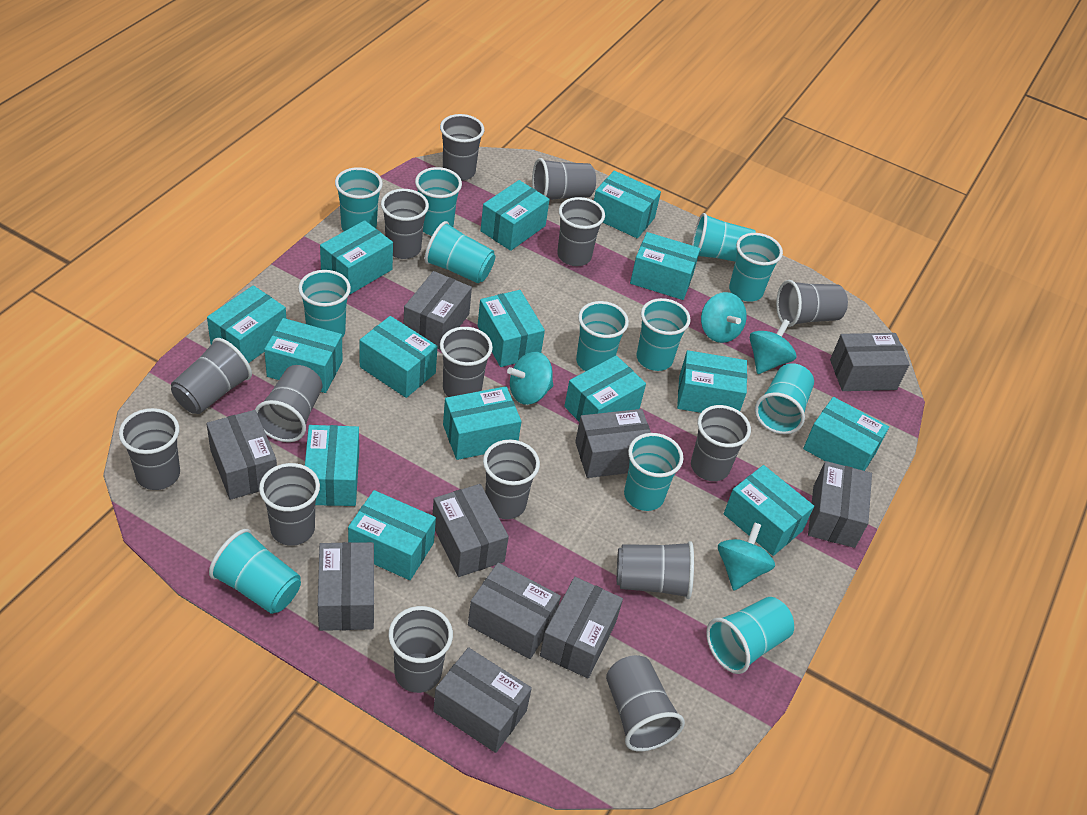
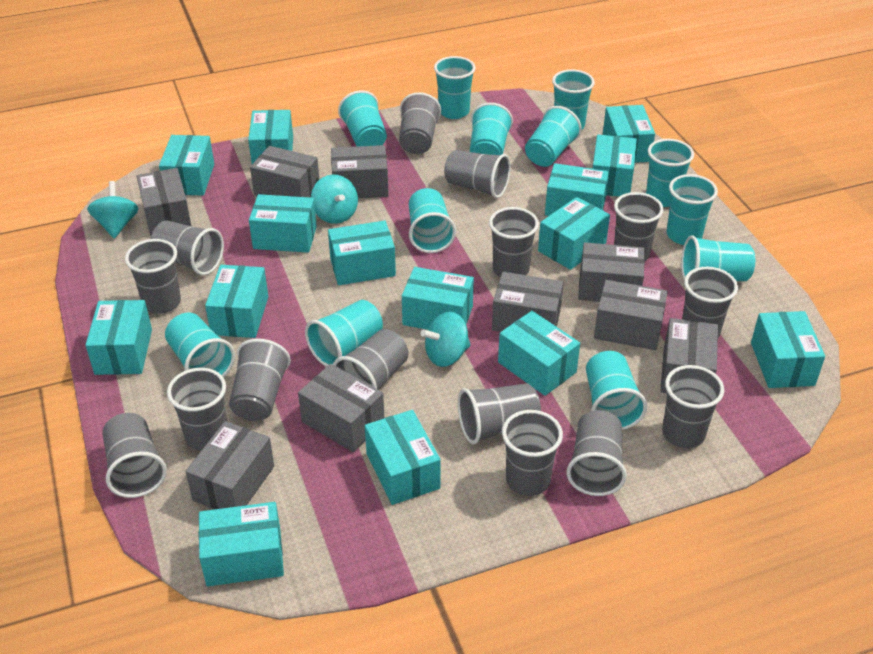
grey box: 10 -> 9
turquoise spinning top: 4 -> 3

